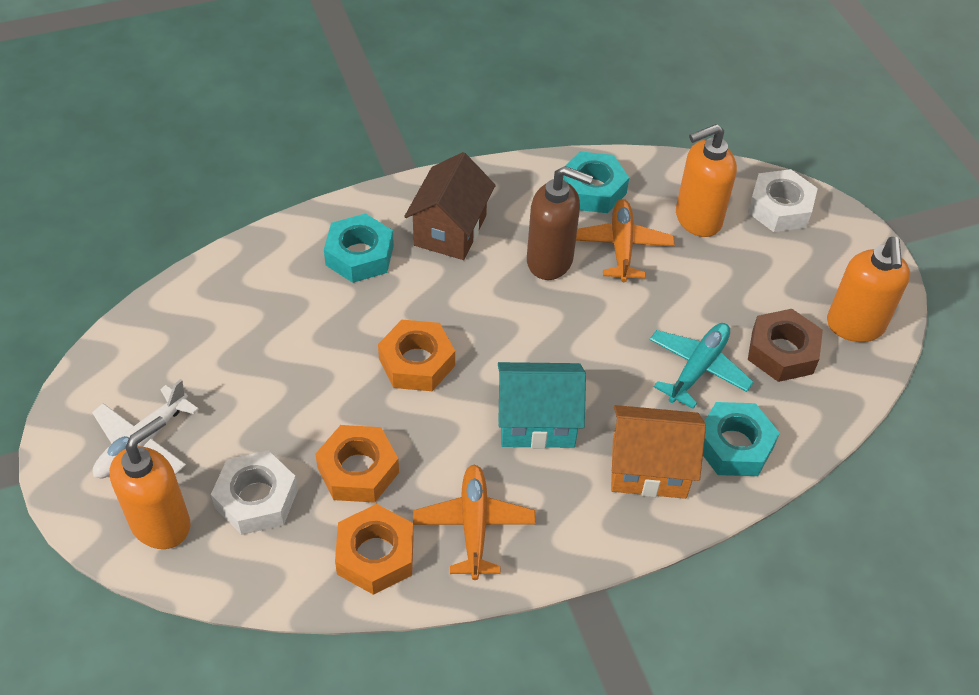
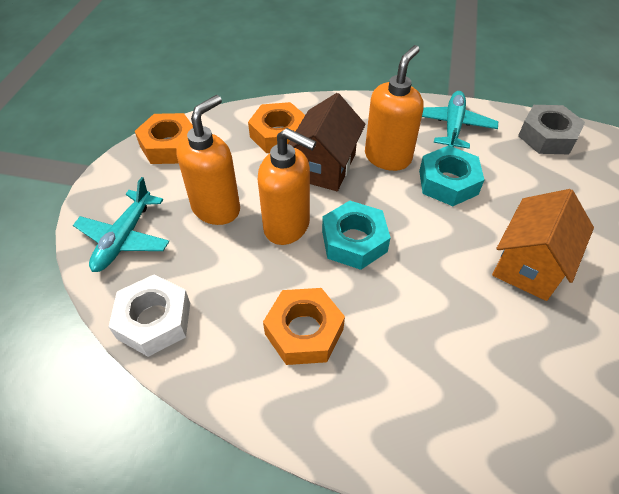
brown nut: 1 -> 0
brown soap dispenser: 1 -> 0
grey nut: 0 -> 1
orange plane: 2 -> 0
turquoise house: 1 -> 0
turquoise nut: 3 -> 2
turquoise plane: 1 -> 2
white nut: 2 -> 1
white plane: 1 -> 0

